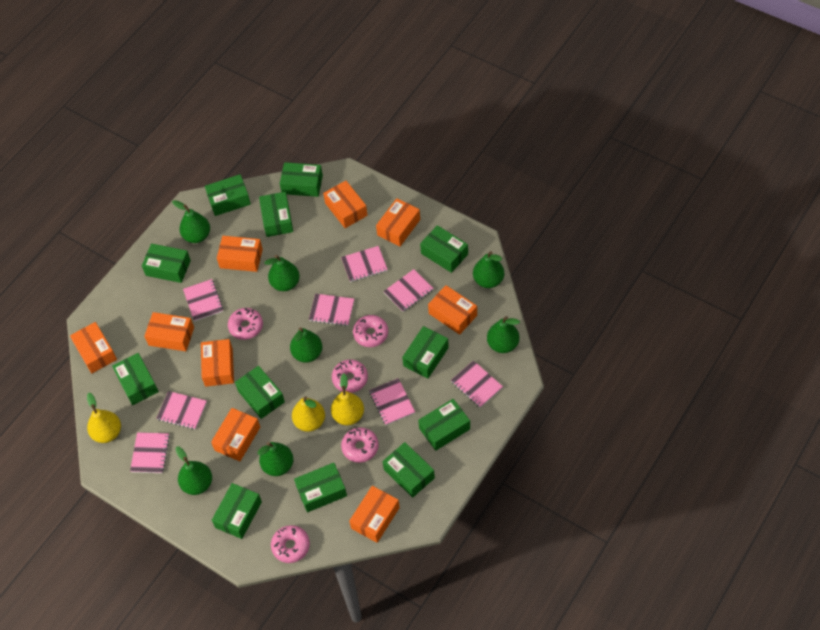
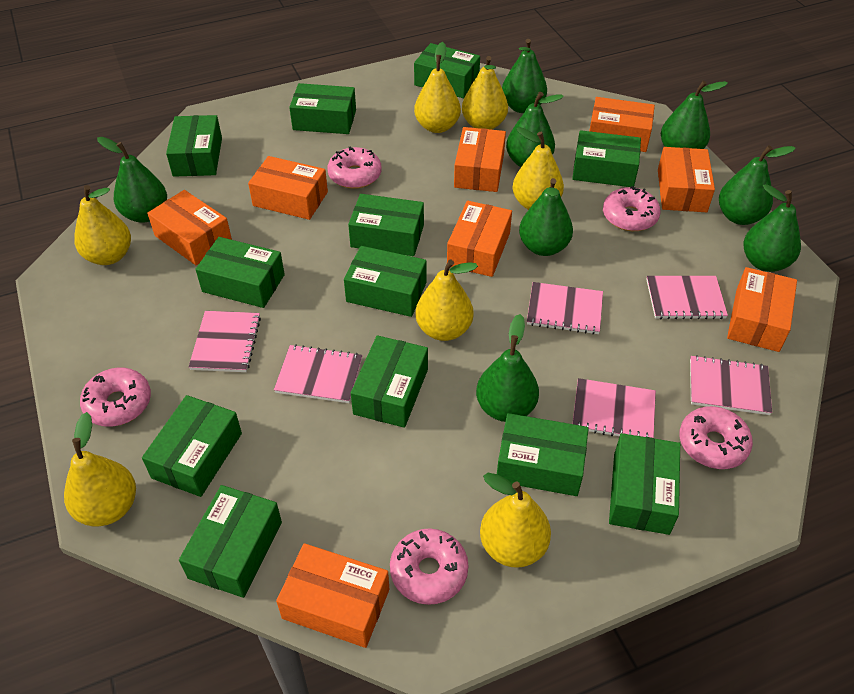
green pear: 7 -> 8
orange box: 9 -> 8
pink notebook: 8 -> 6
yellow pear: 3 -> 7

